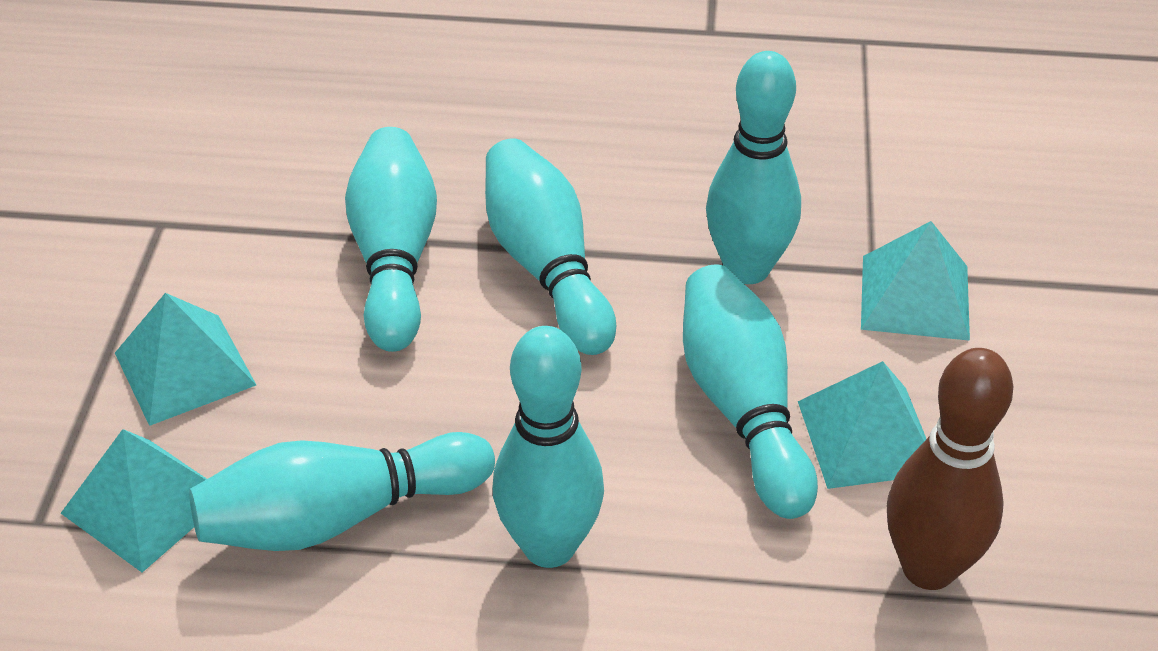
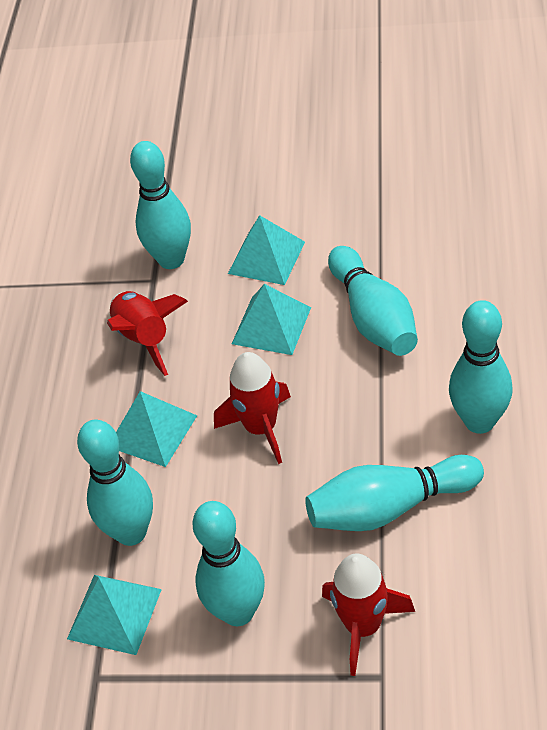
brown bowling pin: 1 -> 0
red rocket: 0 -> 3

